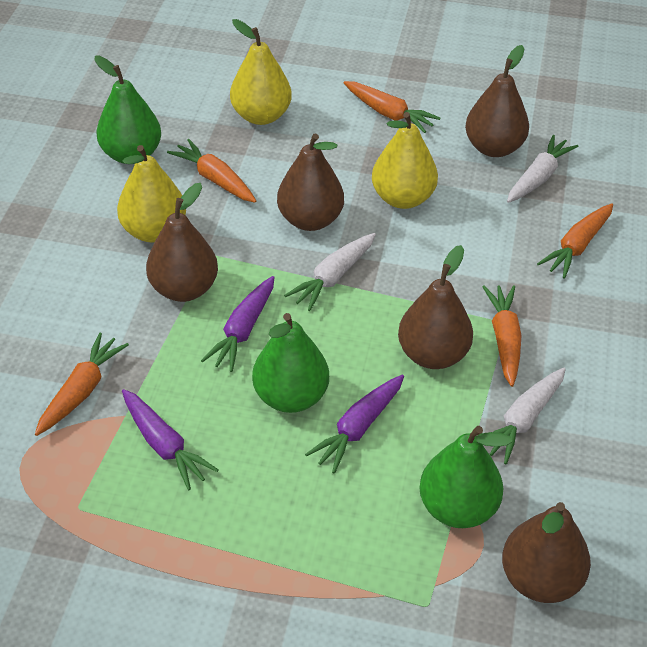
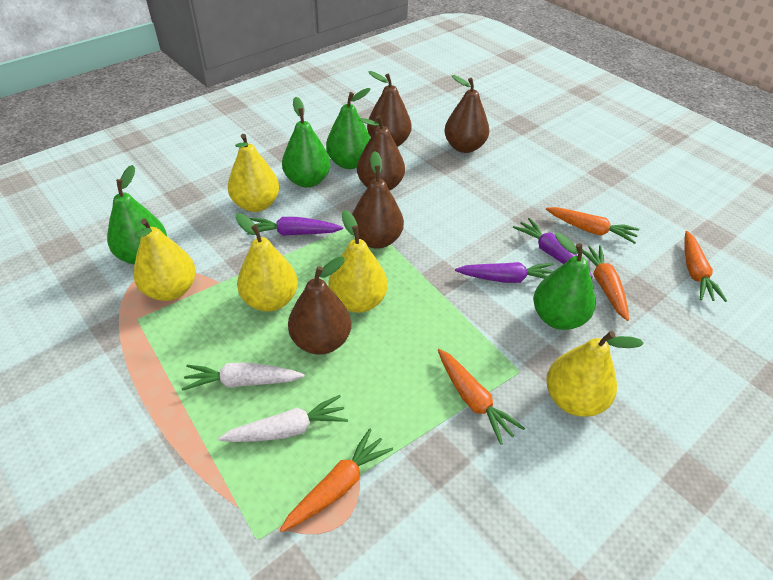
green pear: 3 -> 4
white carrot: 3 -> 2
yellow pear: 3 -> 5

